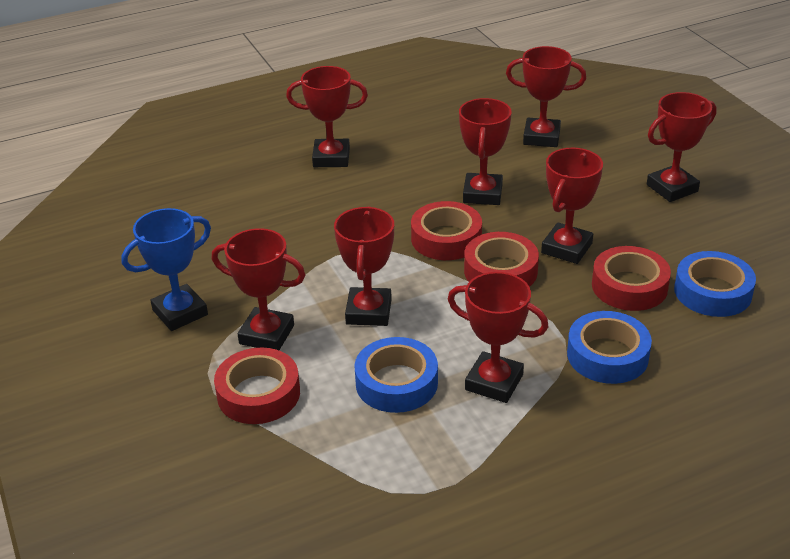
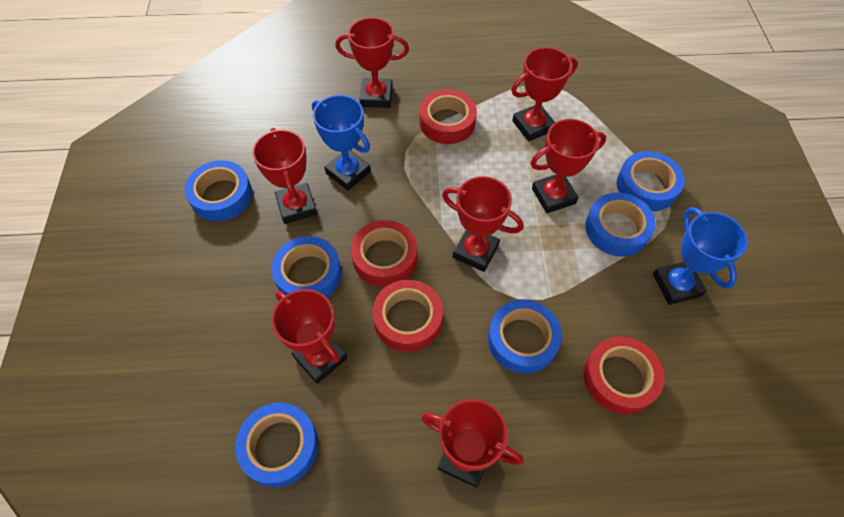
blue tape: 3 -> 6
blue trophy: 1 -> 2
red trophy: 8 -> 7

